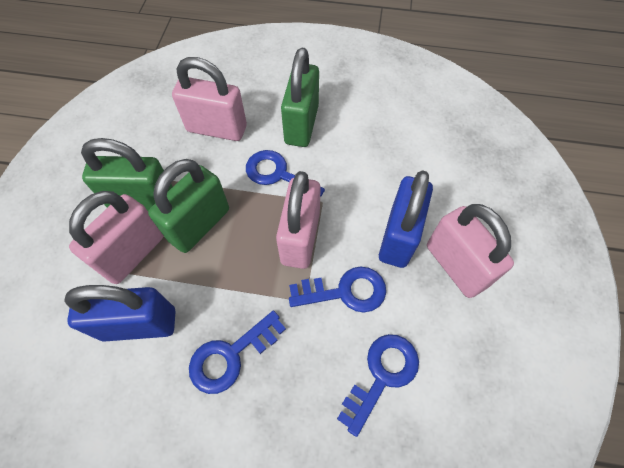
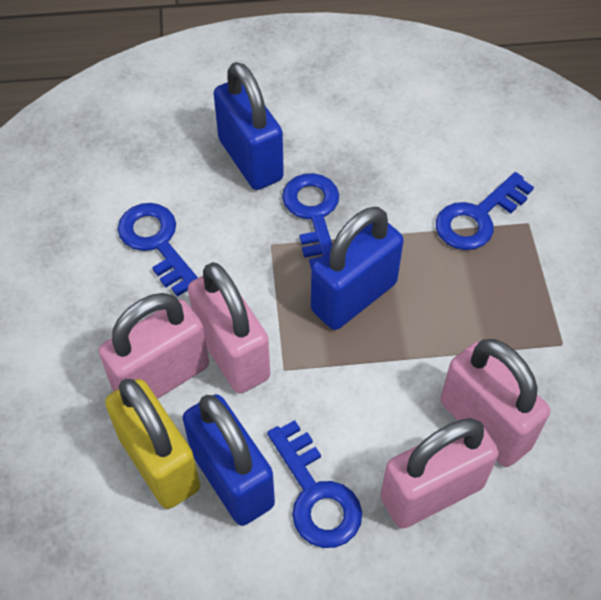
blue padlock: 2 -> 3
green padlock: 3 -> 0
yellow padlock: 0 -> 1

